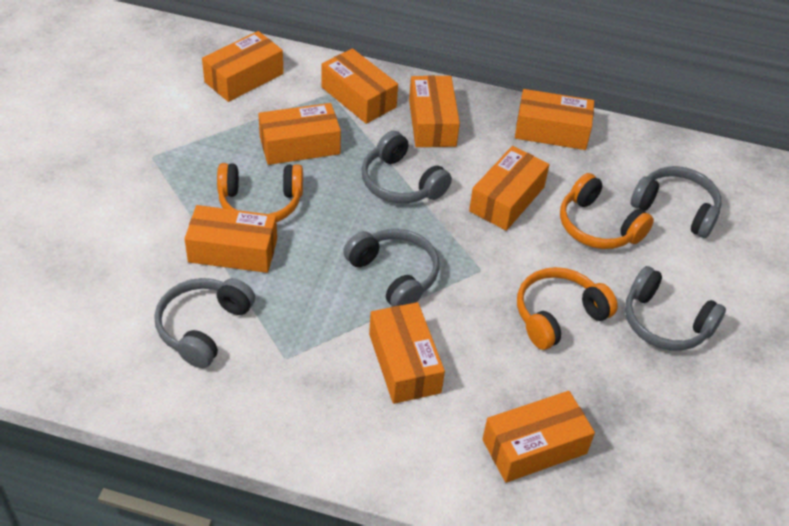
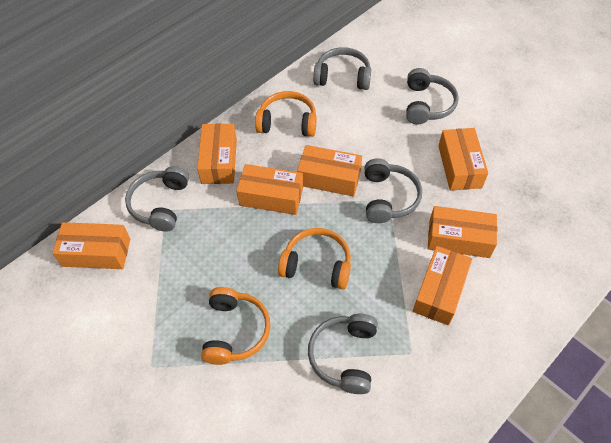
orange box: 9 -> 7

